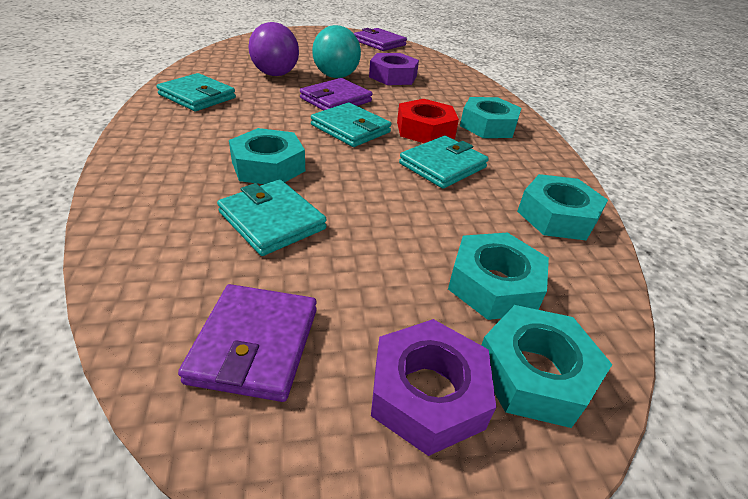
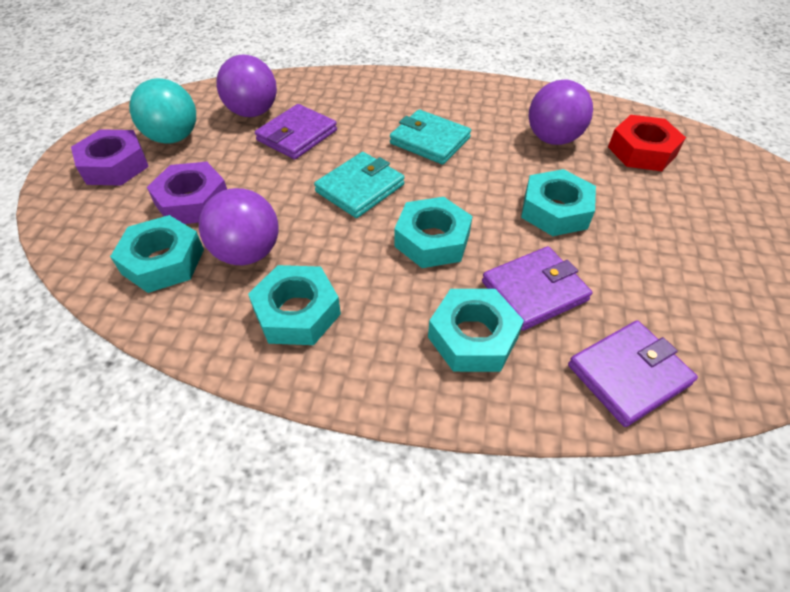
purple ball: 1 -> 3
turquoise wallet: 4 -> 2

